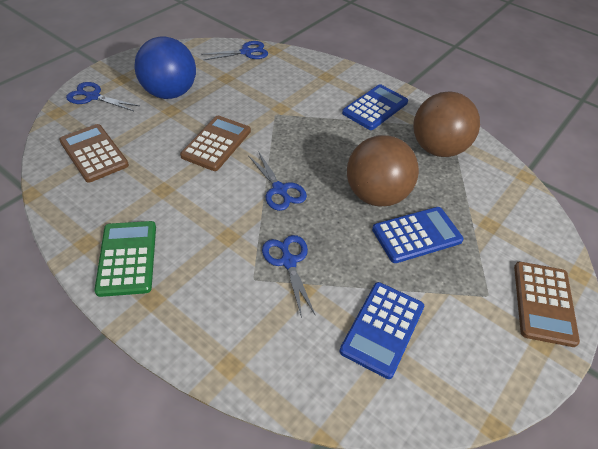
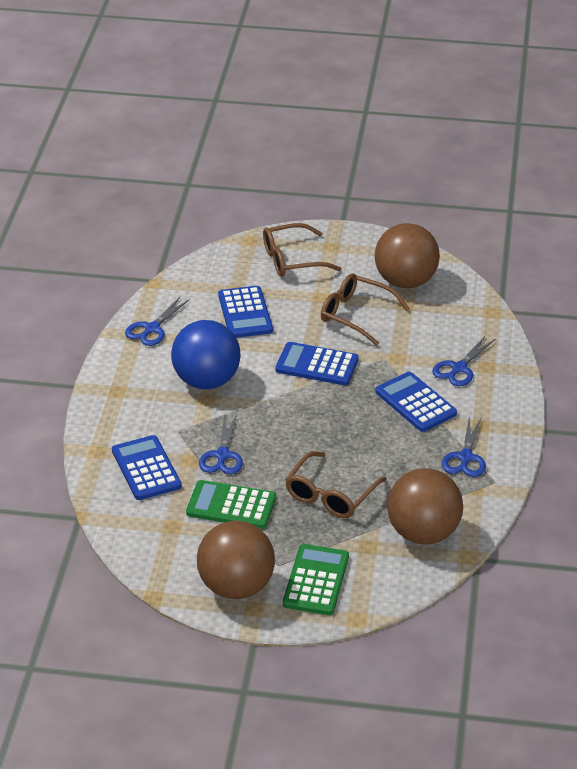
blue calculator: 3 -> 4
brown ball: 2 -> 3
brown calculator: 3 -> 0
brown glasses: 0 -> 3
green calculator: 1 -> 2

